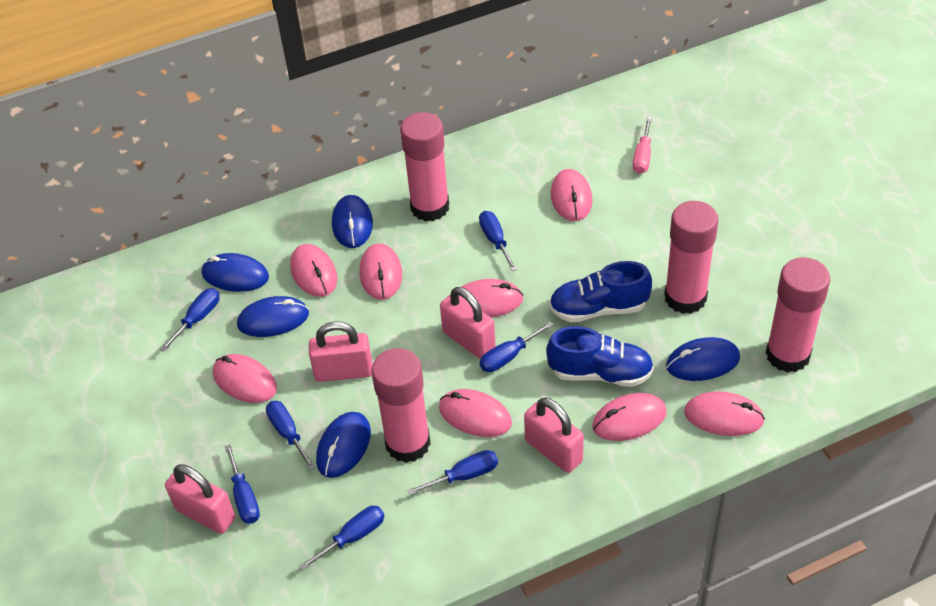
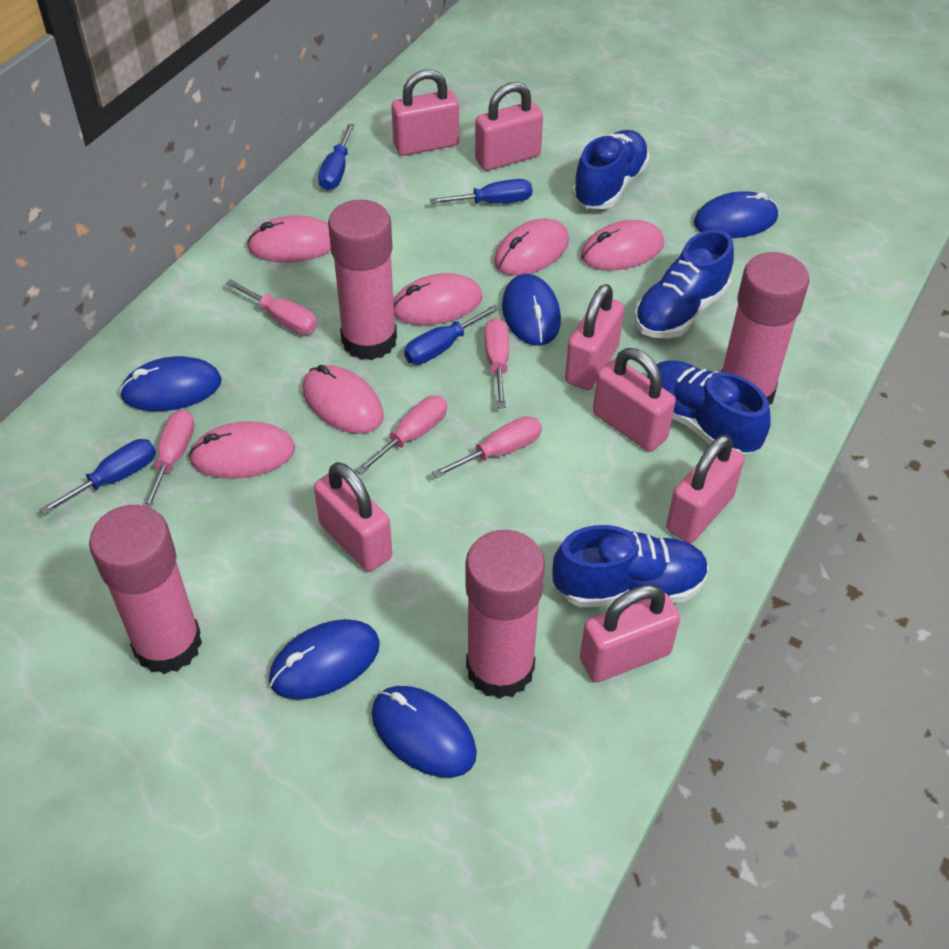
blue screwdriver: 7 -> 4
blue shoe: 2 -> 4
pink mouse: 8 -> 6
pink padlock: 4 -> 7
pink screwdriver: 1 -> 5

